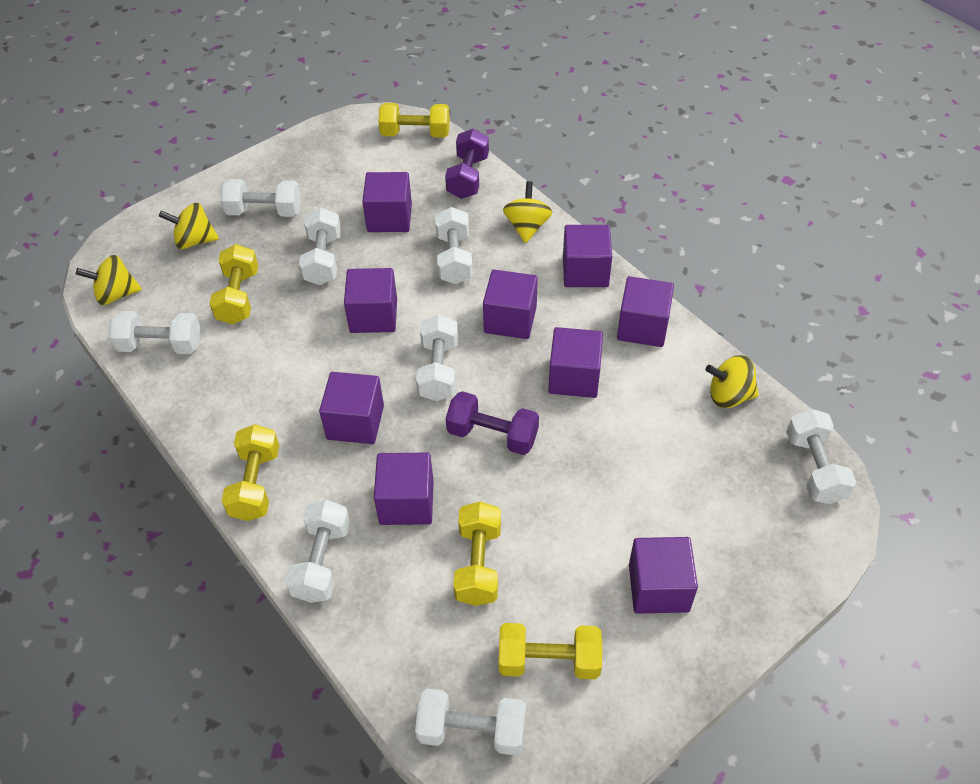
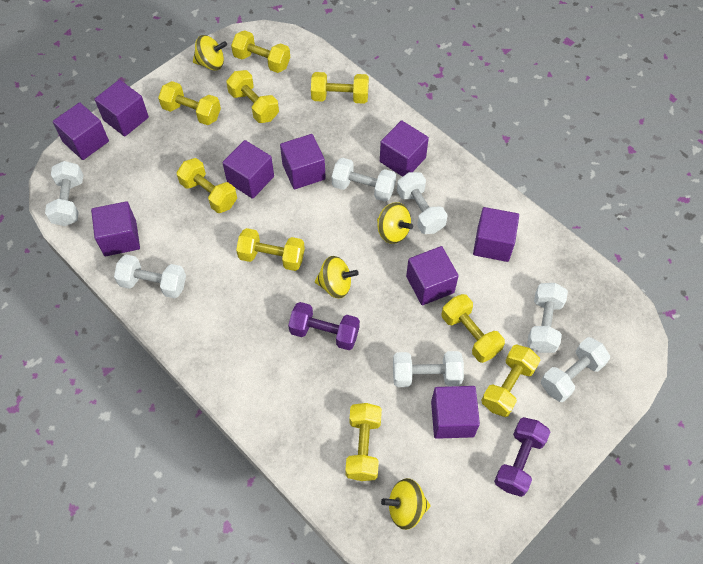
white dumbbell: 8 -> 7
yellow dumbbell: 5 -> 9

